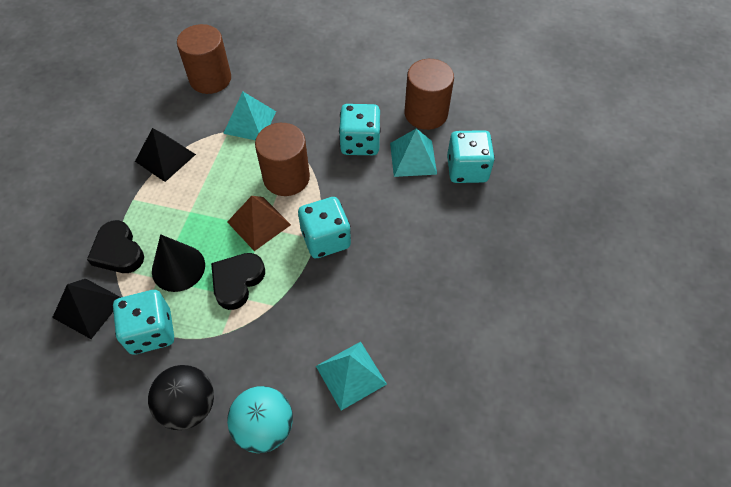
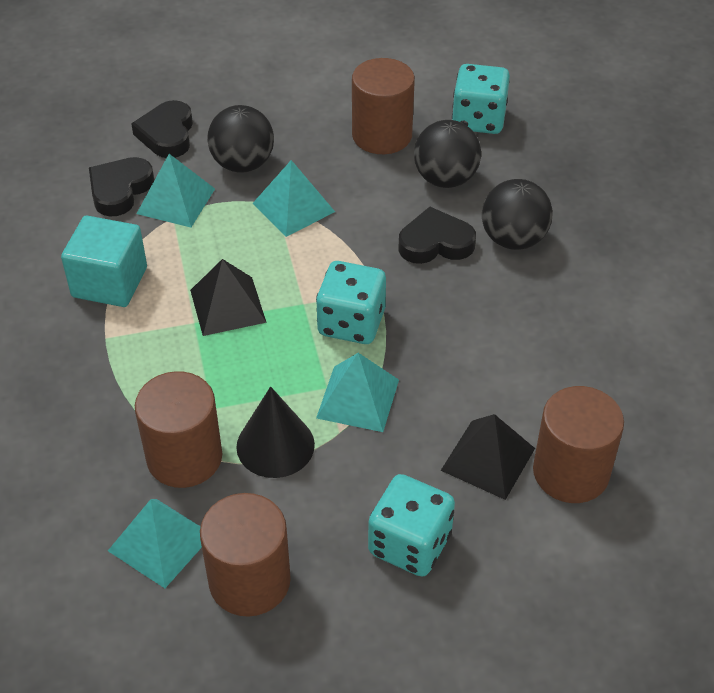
black ball: 1 -> 3
black heart: 2 -> 3
brown cylinder: 3 -> 4
brown pyramid: 1 -> 0
turquoise ball: 1 -> 0
turquoise cube: 0 -> 1
turquoise dice: 4 -> 3
turquoise pyramid: 3 -> 4

